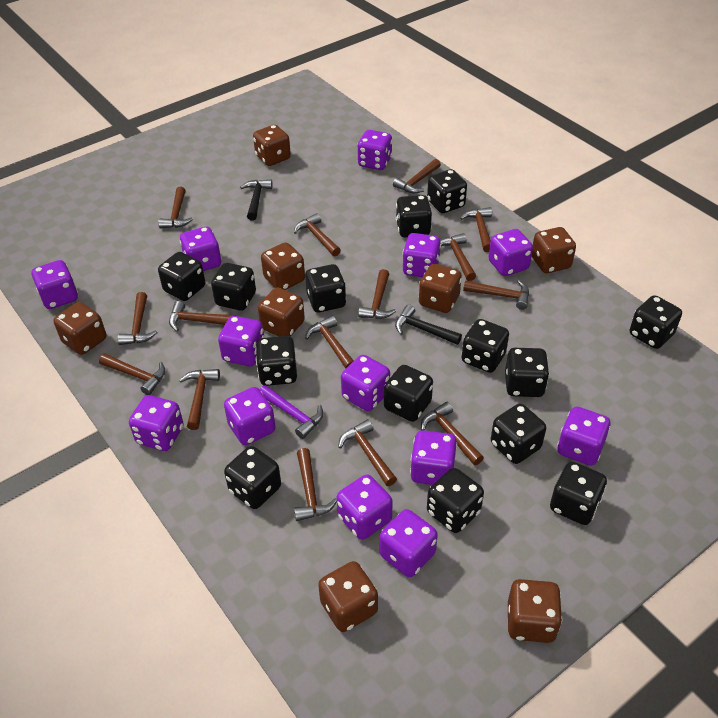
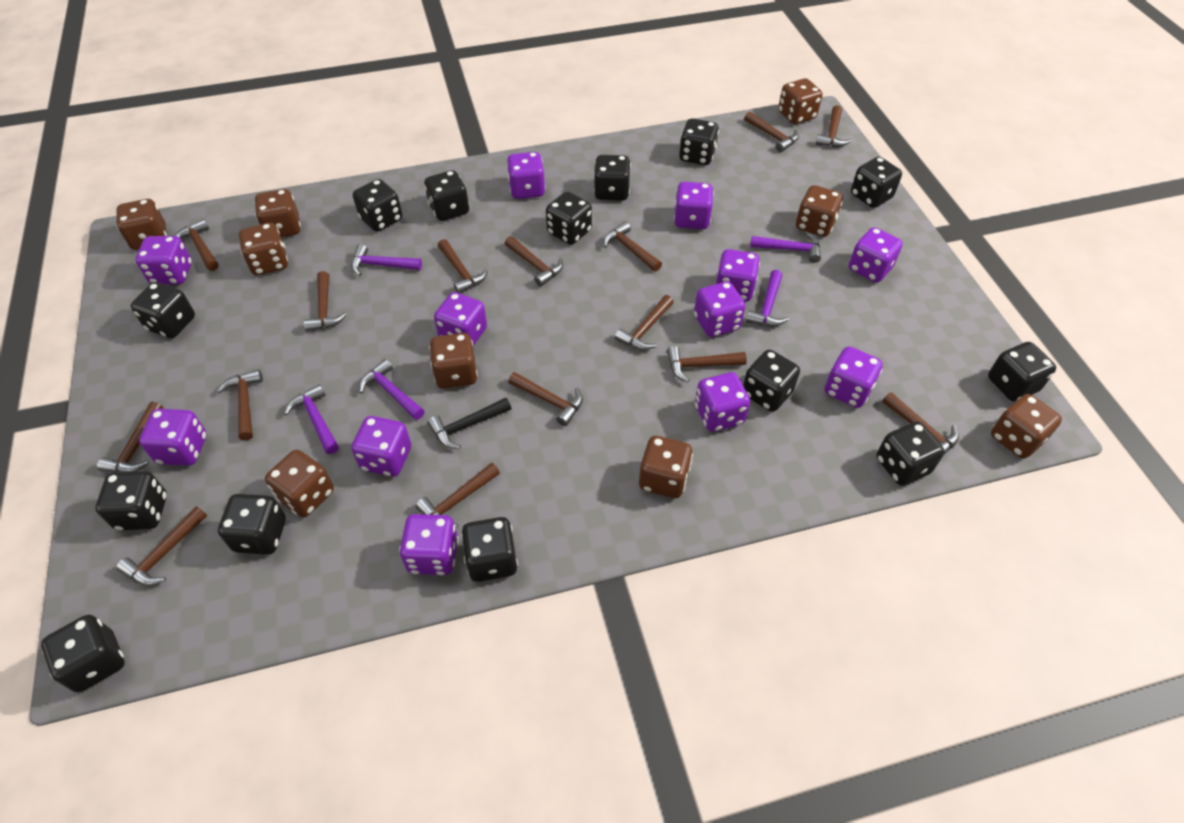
black hammer: 2 -> 1
brown dice: 8 -> 9
purple dice: 13 -> 12
purple hammer: 1 -> 5

